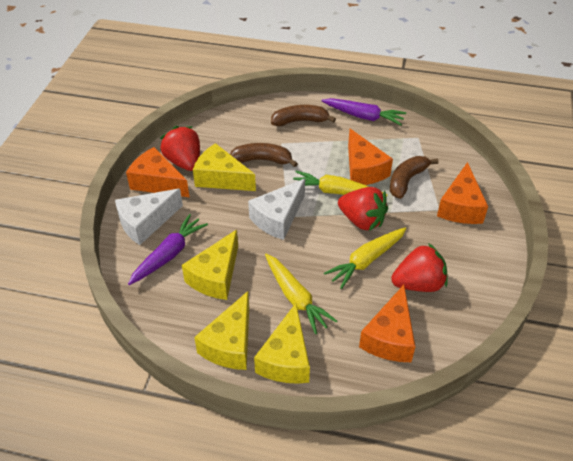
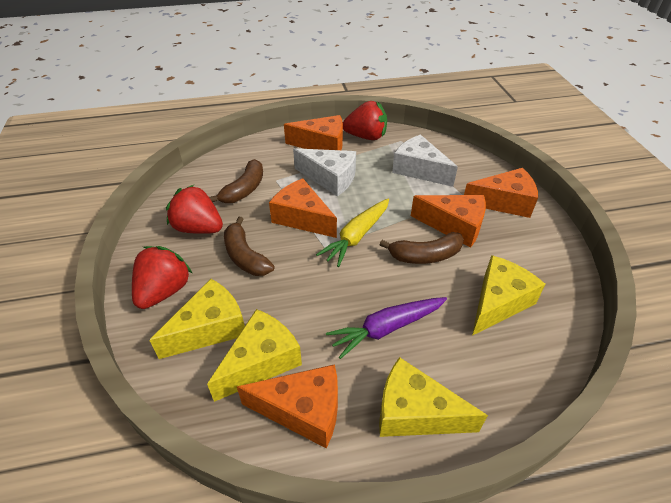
orange cheese: 4 -> 5
purple carrot: 2 -> 1
yellow carrot: 3 -> 1

